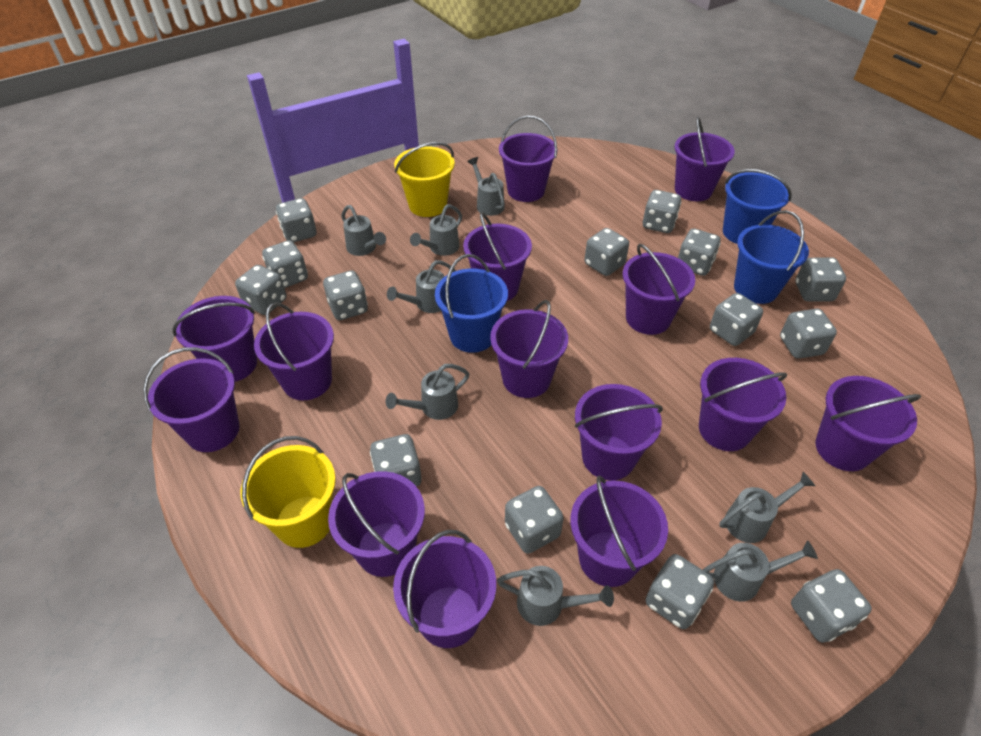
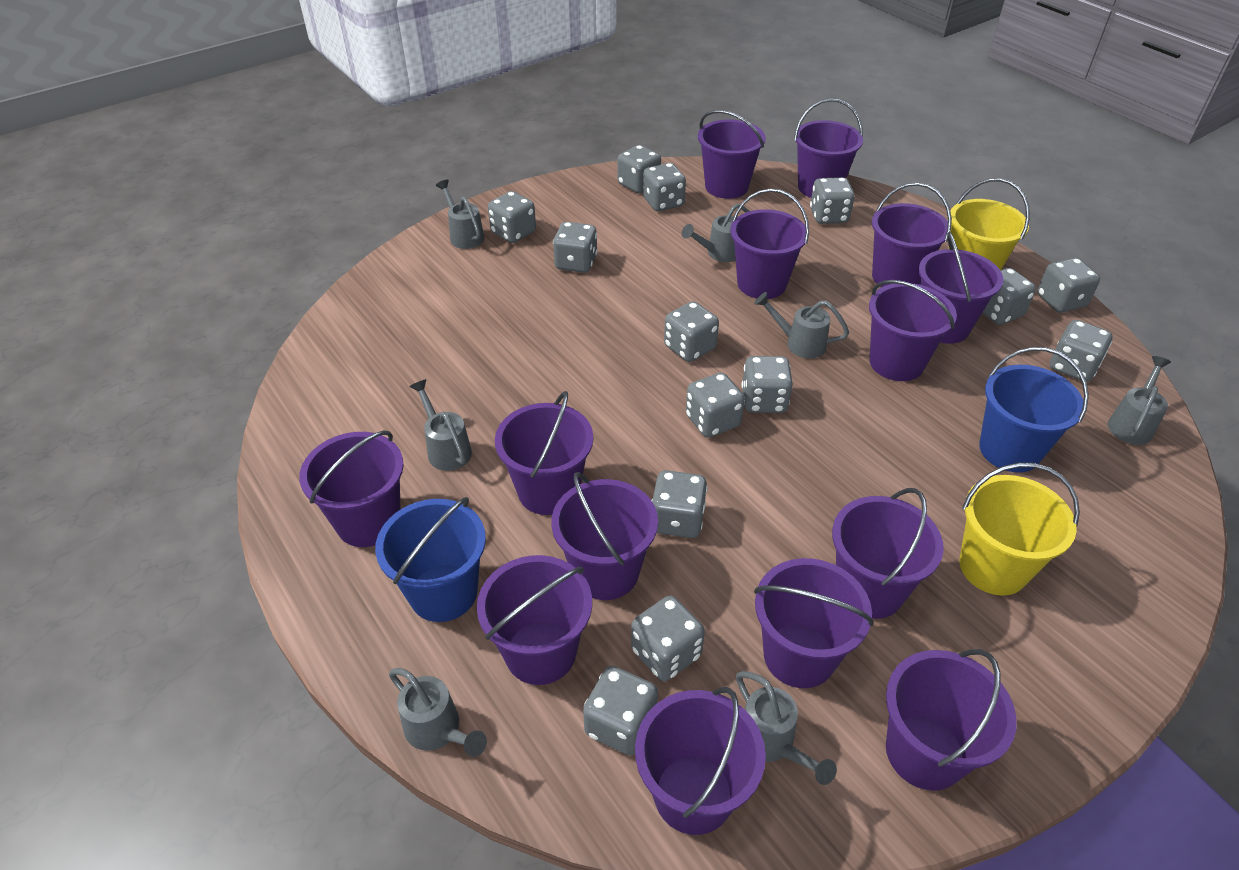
blue bucket: 3 -> 2
grey watering can: 8 -> 7

